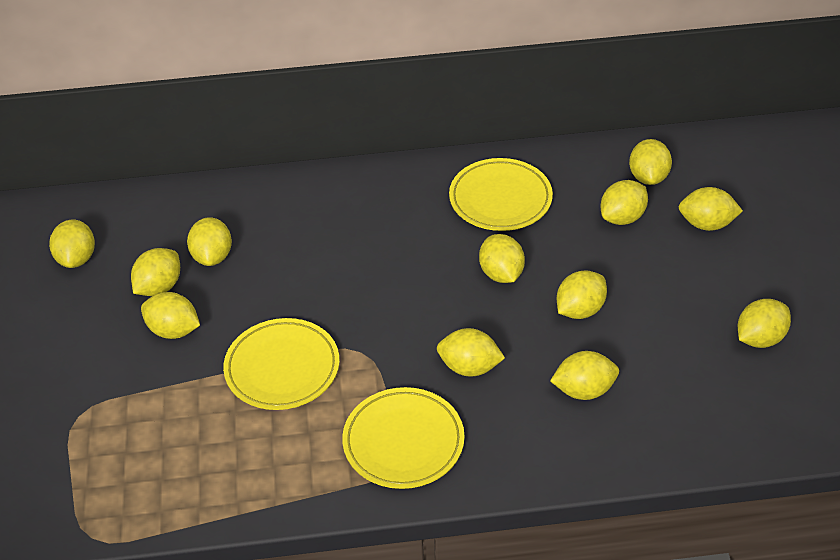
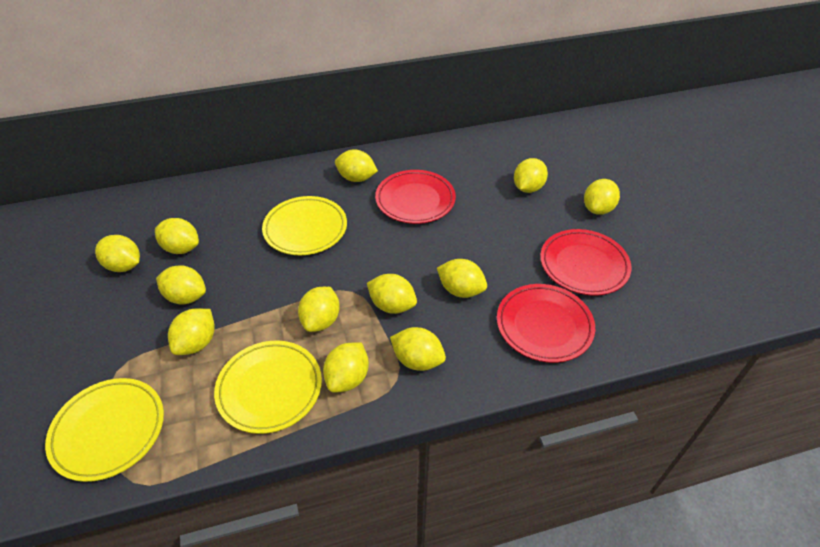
red plate: 0 -> 3

